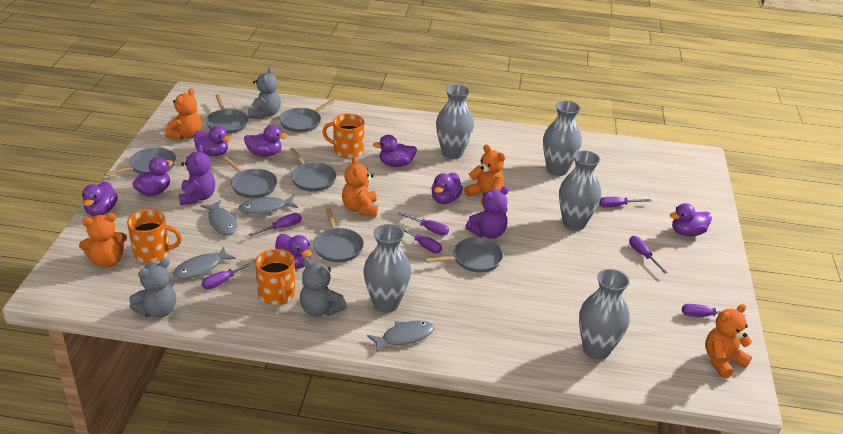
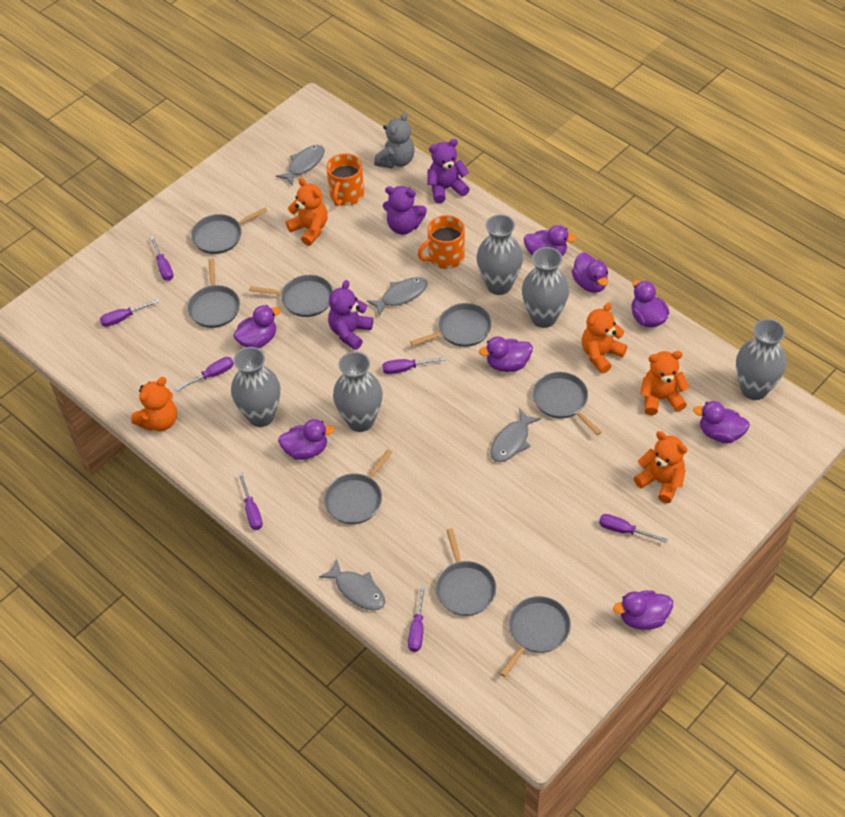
grey pan: 7 -> 8
grey teddy bear: 3 -> 1
orange mug: 3 -> 2
purple teddy bear: 2 -> 3

